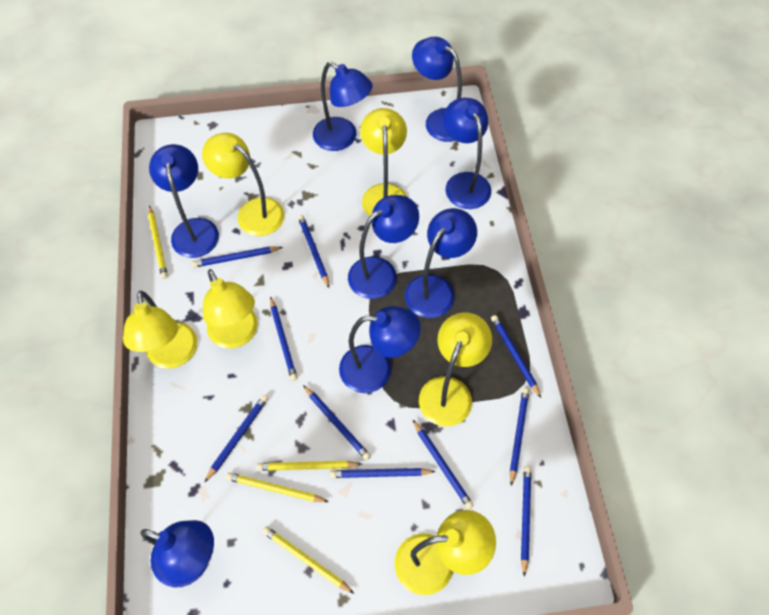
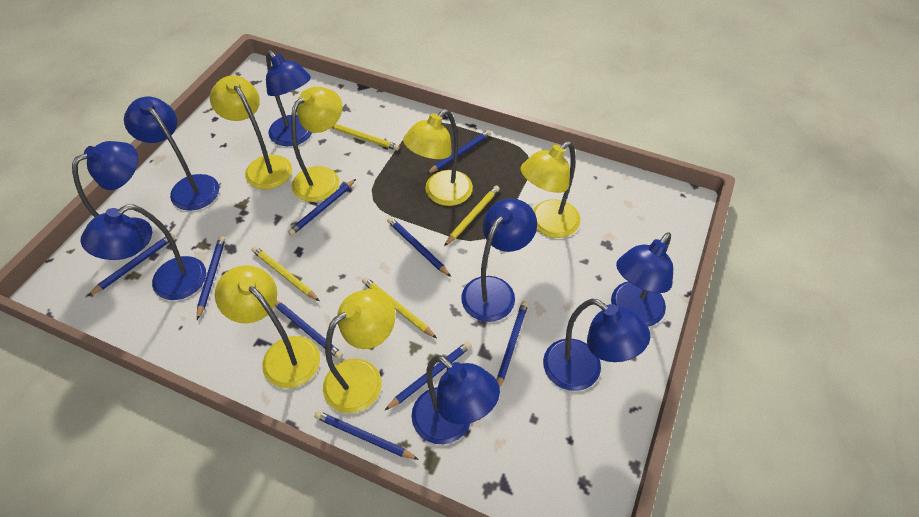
blue pencil: 10 -> 9

